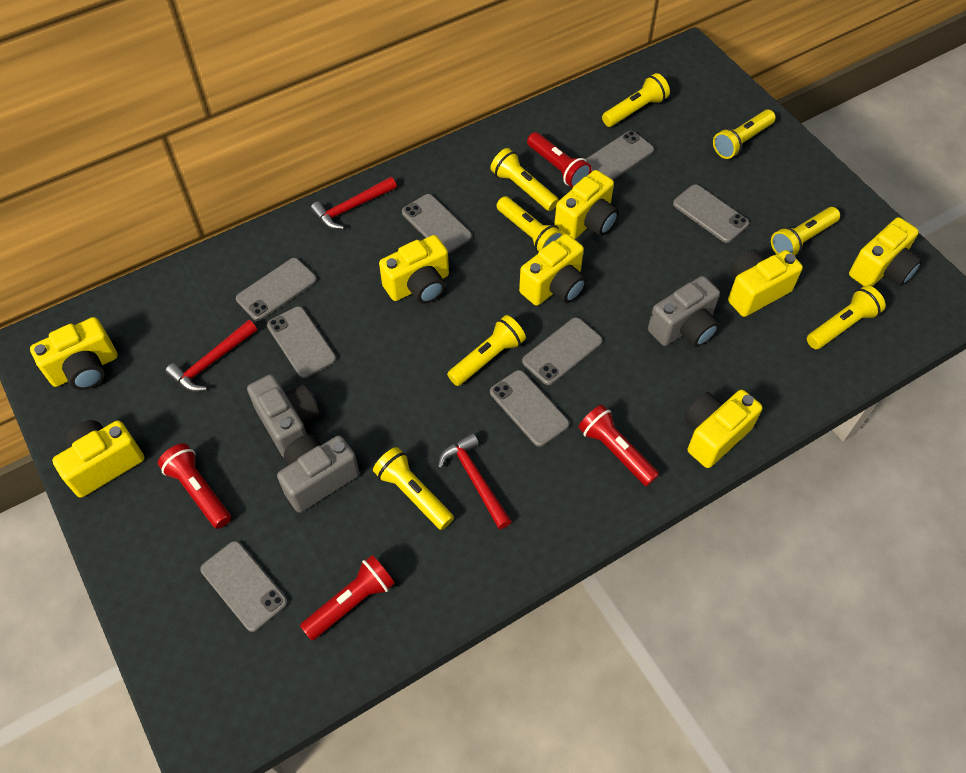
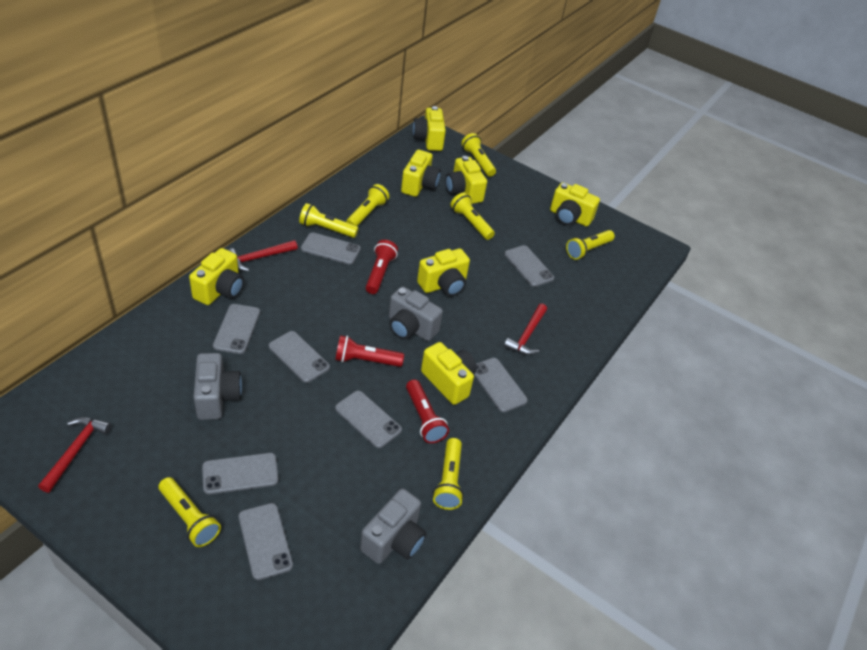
red flashlight: 4 -> 3
yellow camera: 8 -> 7
yellow flashlight: 8 -> 7

